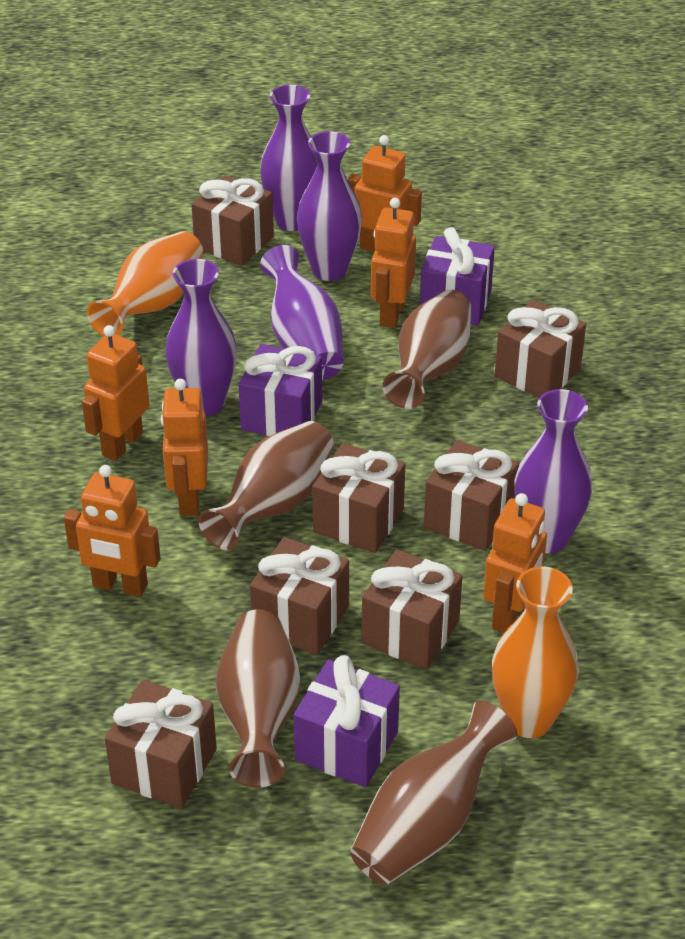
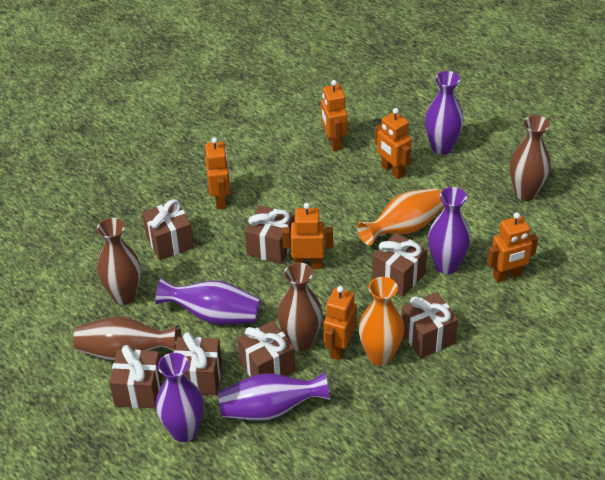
purple gift: 3 -> 0

